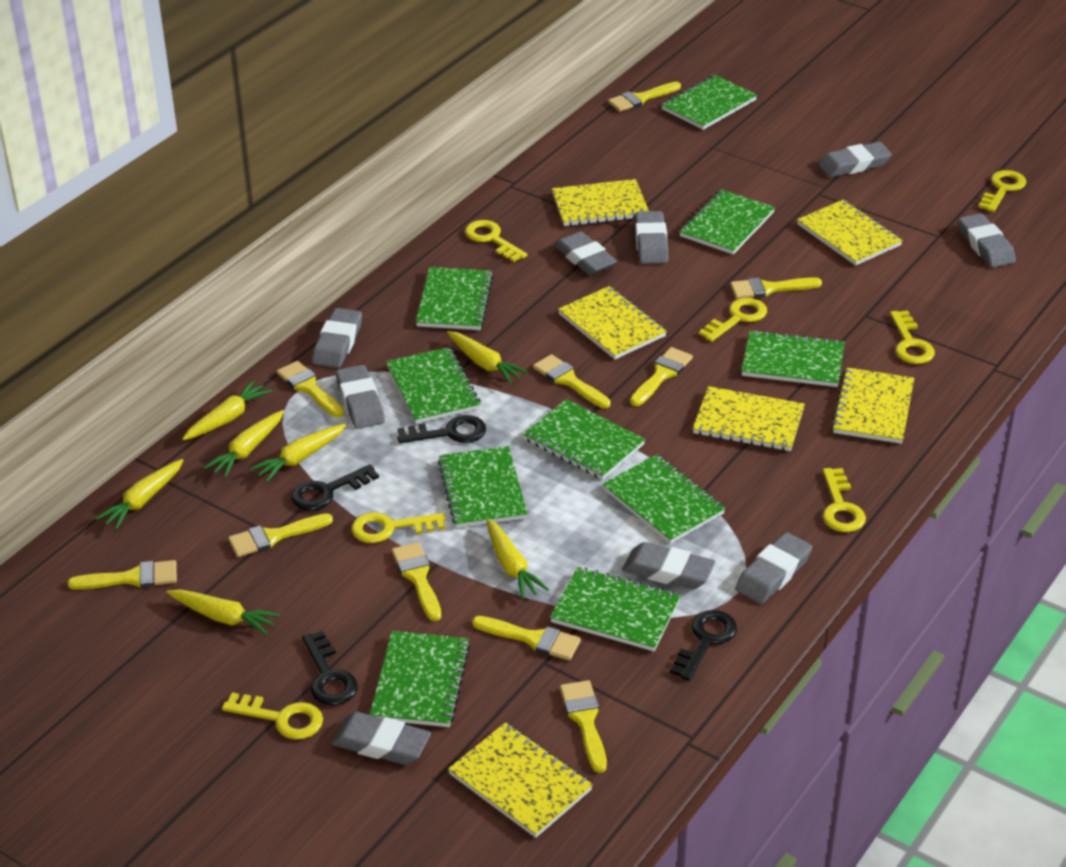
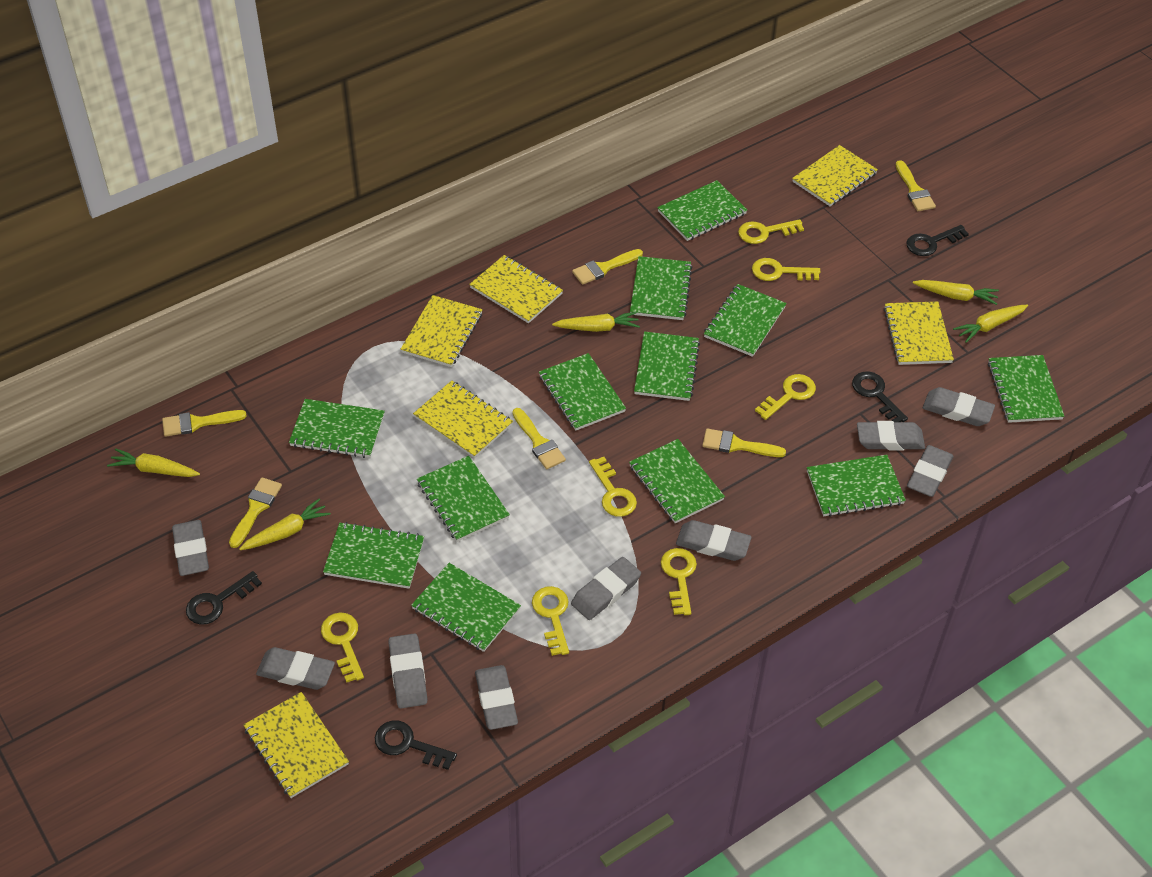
green notebook: 10 -> 12
yellow brush: 10 -> 6
yellow carrot: 7 -> 5

